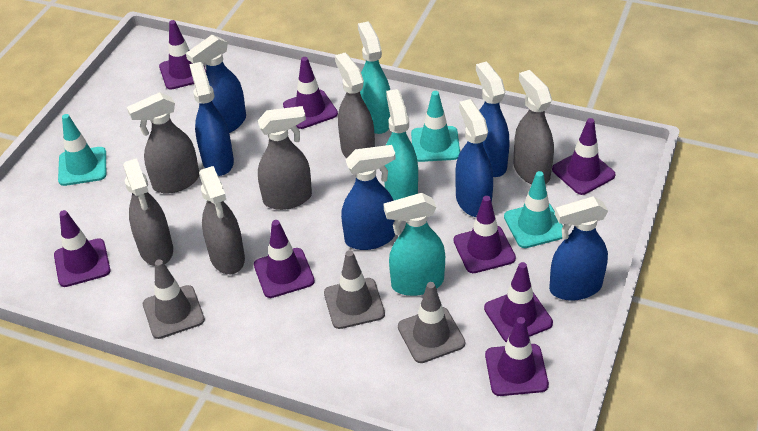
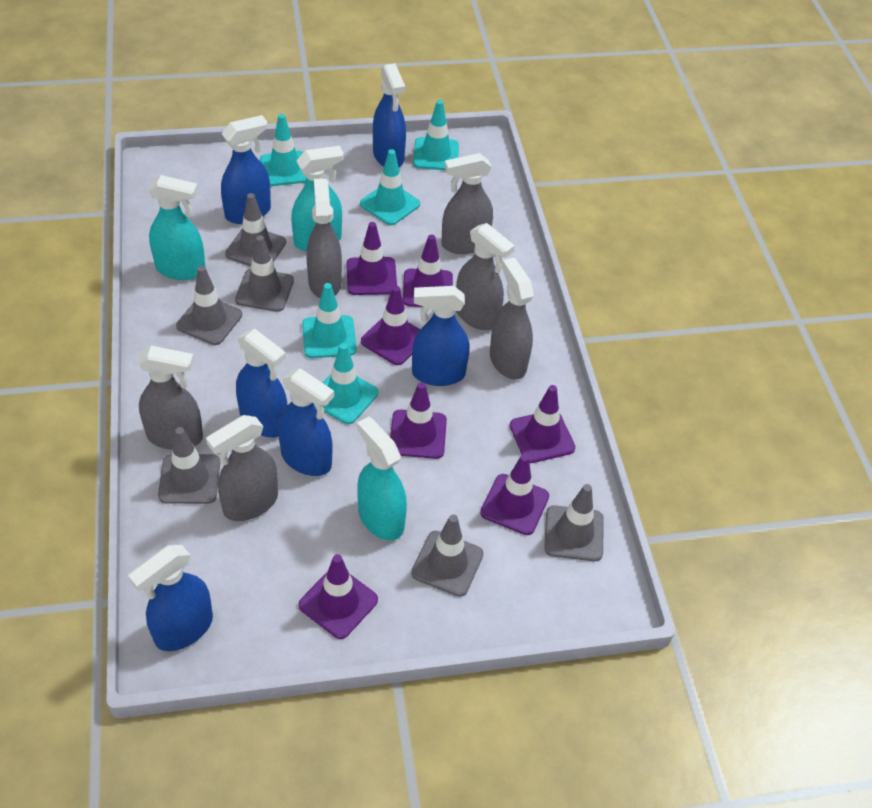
grey traffic cone: 3 -> 6
purple traffic cone: 8 -> 7
turquoise traffic cone: 3 -> 5

